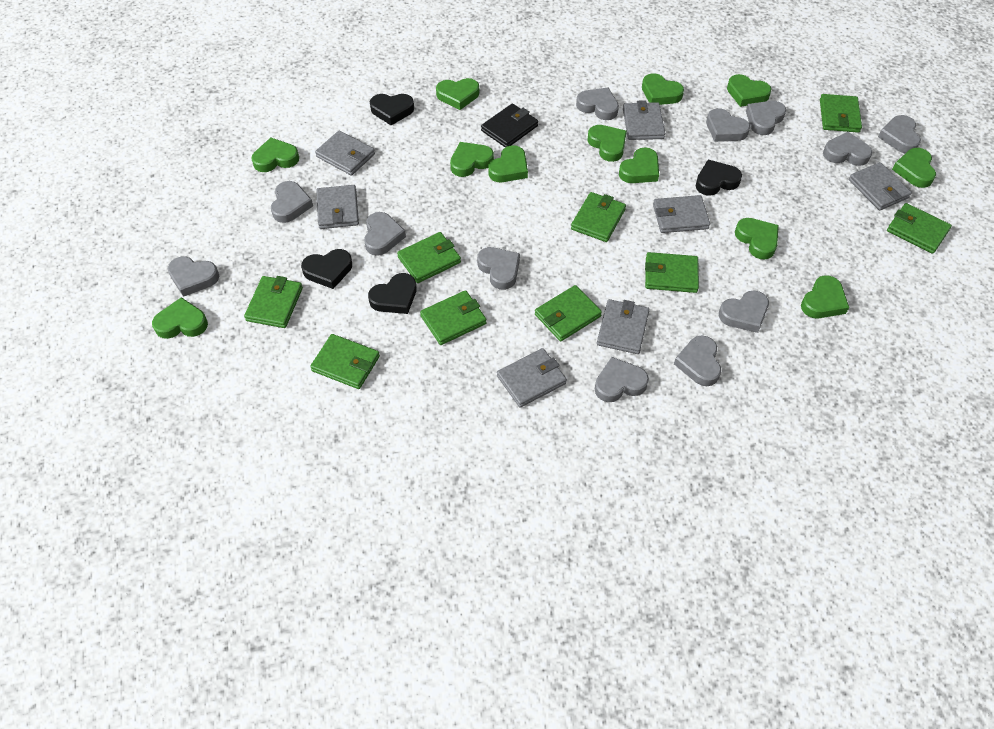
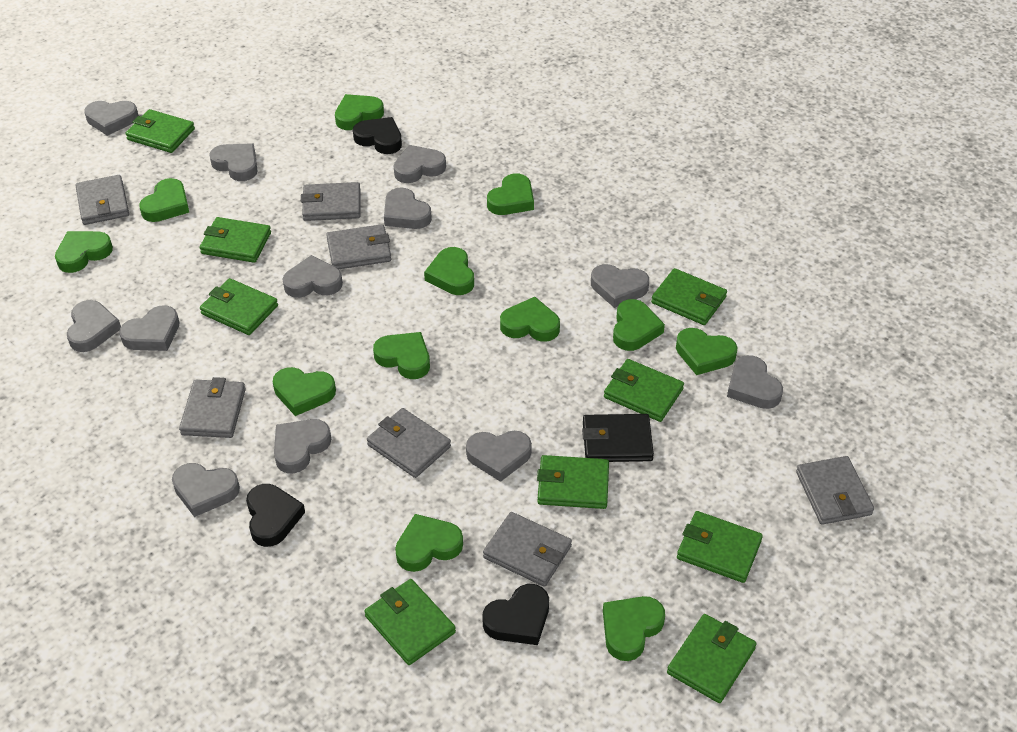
black heart: 4 -> 3

